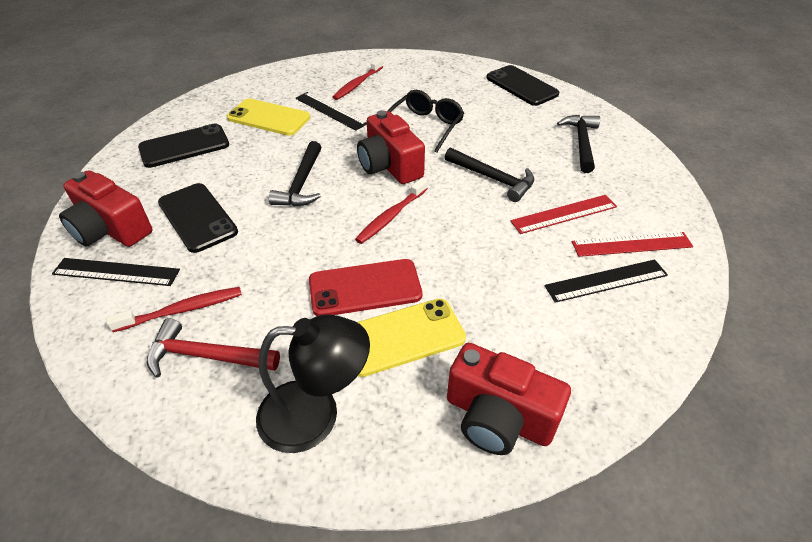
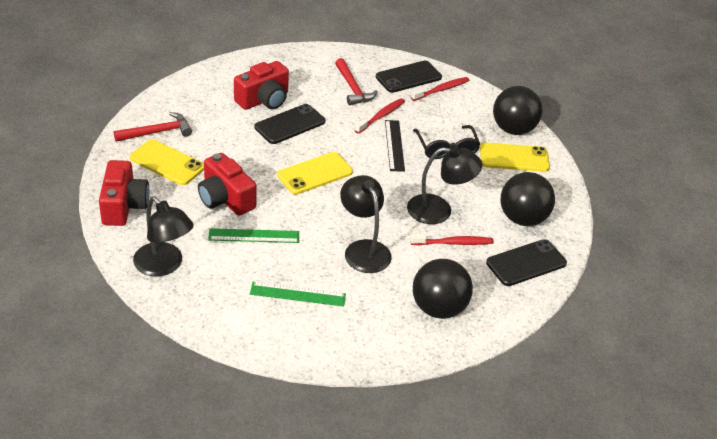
black ball: 0 -> 3
black hammer: 3 -> 0
black lamp: 1 -> 3
black ruler: 3 -> 1
green ruler: 0 -> 2
red hammer: 1 -> 2
red phone: 1 -> 0
red ruler: 2 -> 0
yellow phone: 2 -> 3

